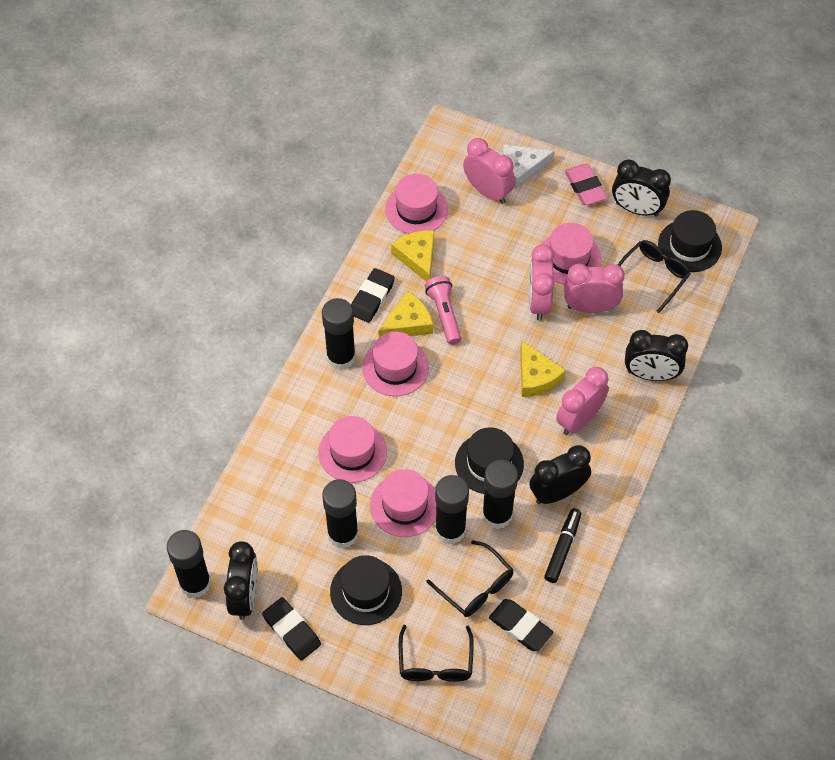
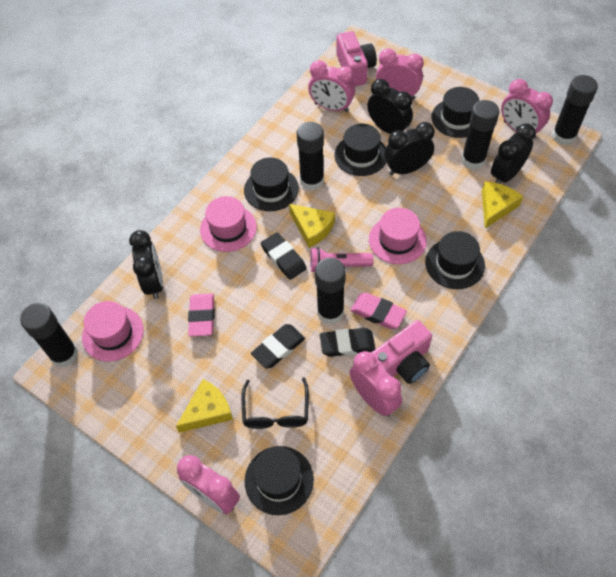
black glasses: 3 -> 1
black hat: 3 -> 5
black marker: 1 -> 0
pink camera: 0 -> 2
pink clock: 4 -> 5
pink eraser: 1 -> 2
pink hat: 5 -> 3
white cheese: 1 -> 0

